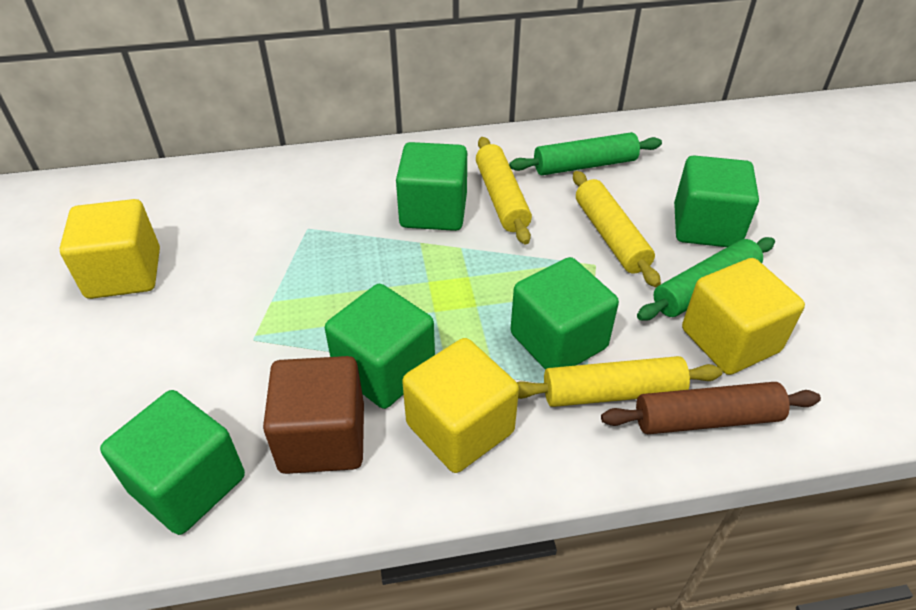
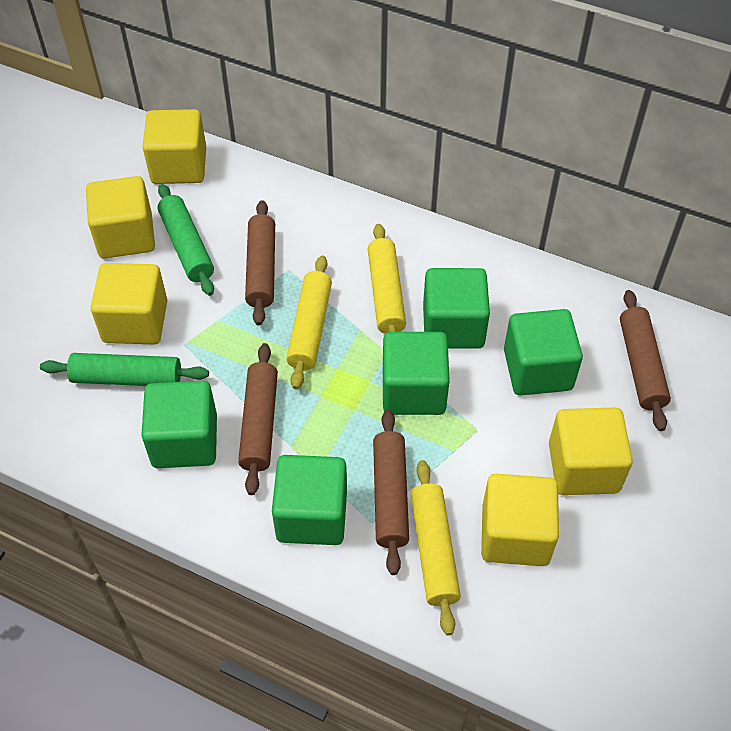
brown cube: 1 -> 0
brown rolling pin: 1 -> 4
yellow cube: 3 -> 5

